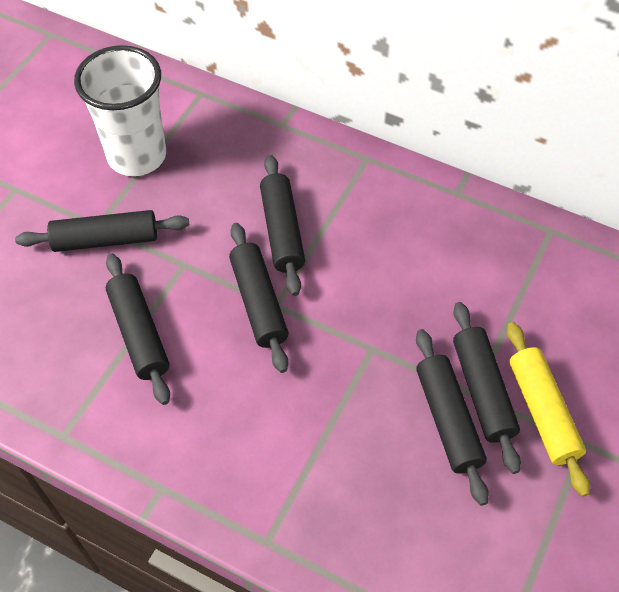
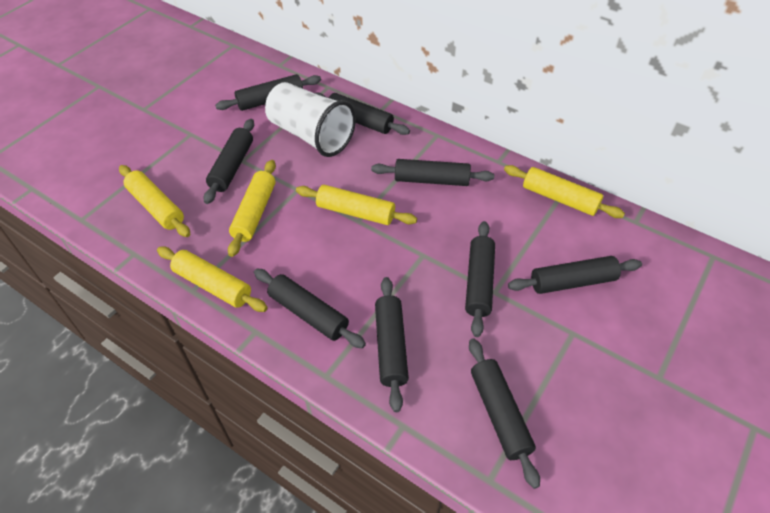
black rolling pin: 6 -> 9
yellow rolling pin: 1 -> 5

